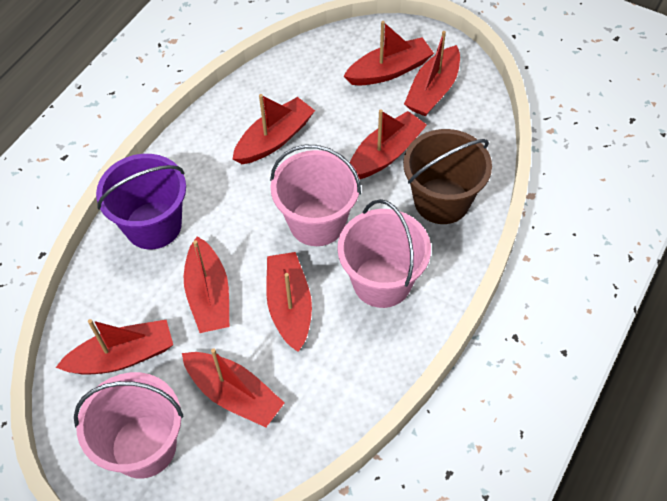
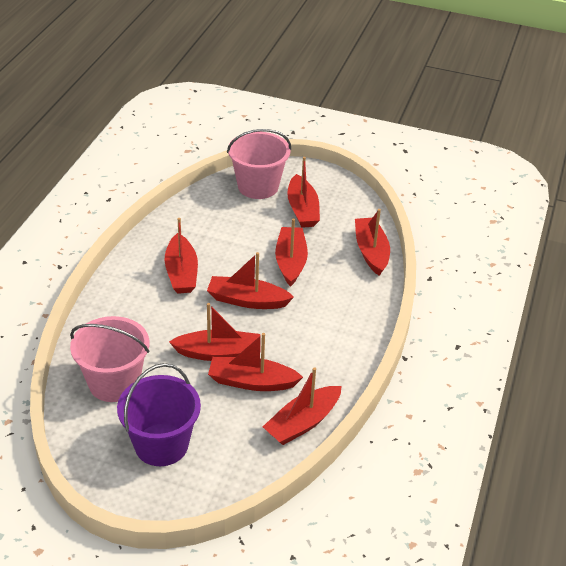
brown bucket: 1 -> 0
pink bucket: 3 -> 2

